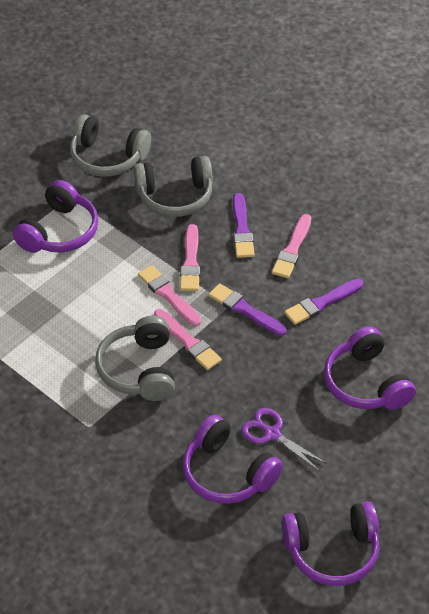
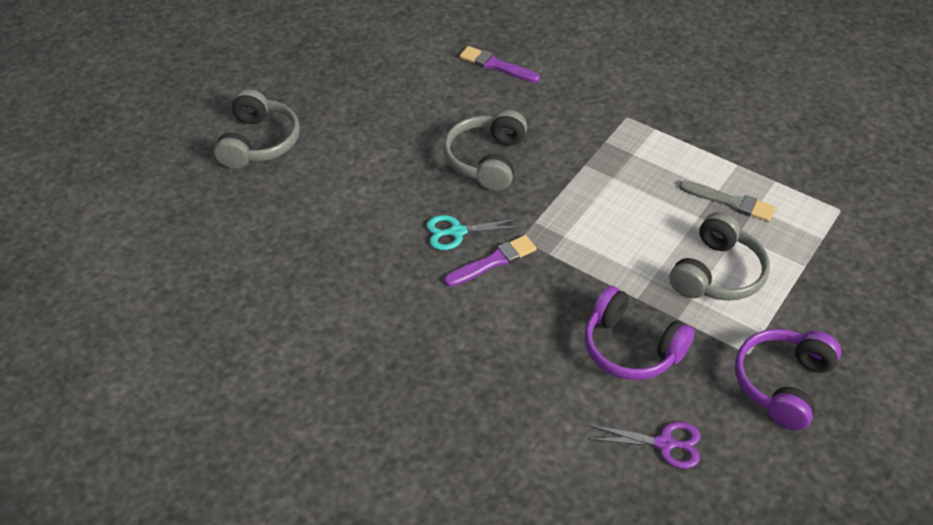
grey brush: 0 -> 1
pink brush: 4 -> 0
purple brush: 3 -> 2
purple headphones: 4 -> 2
turquoise scissors: 0 -> 1

